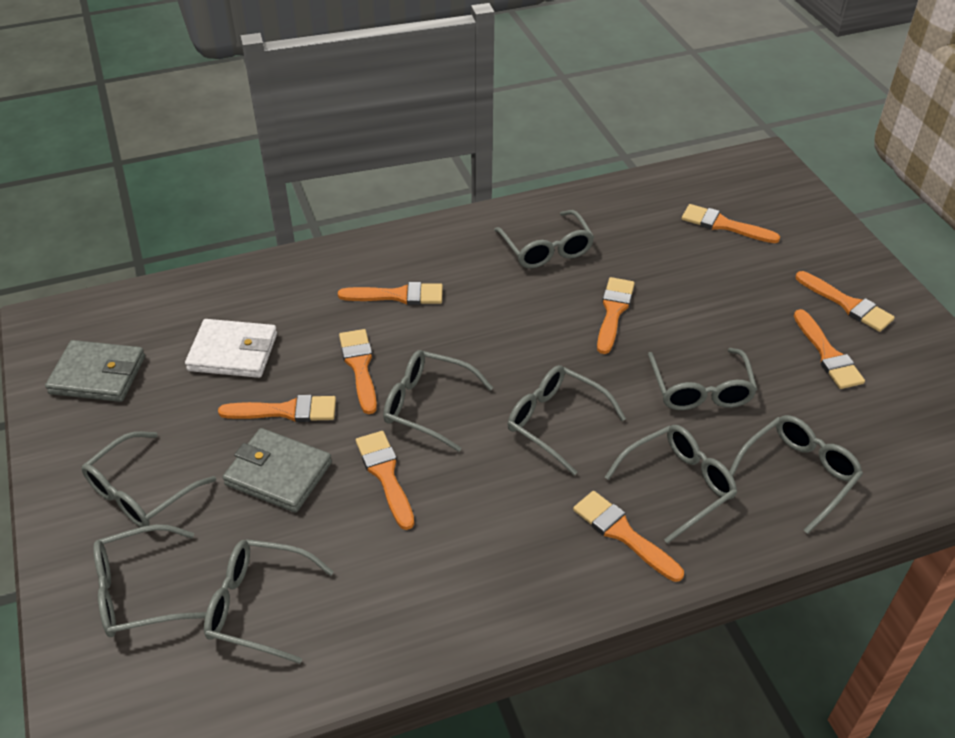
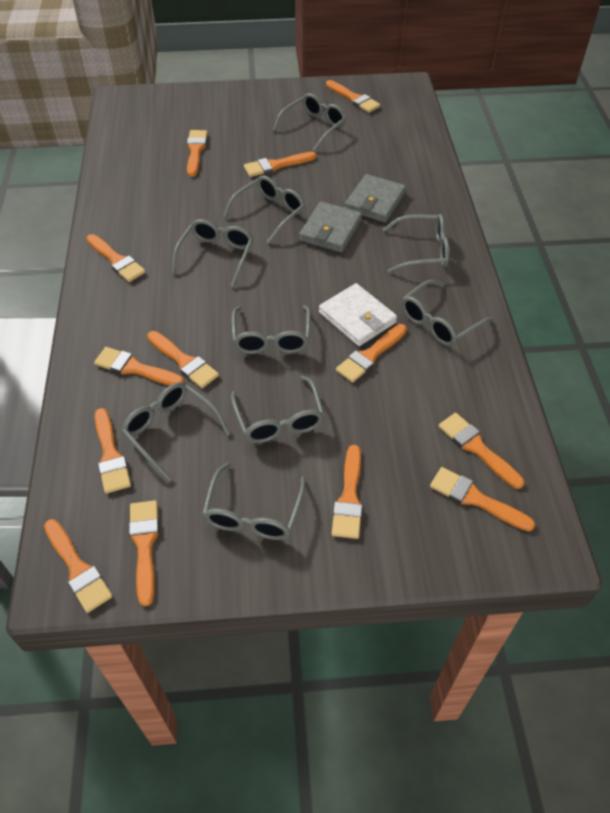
orange brush: 9 -> 13

